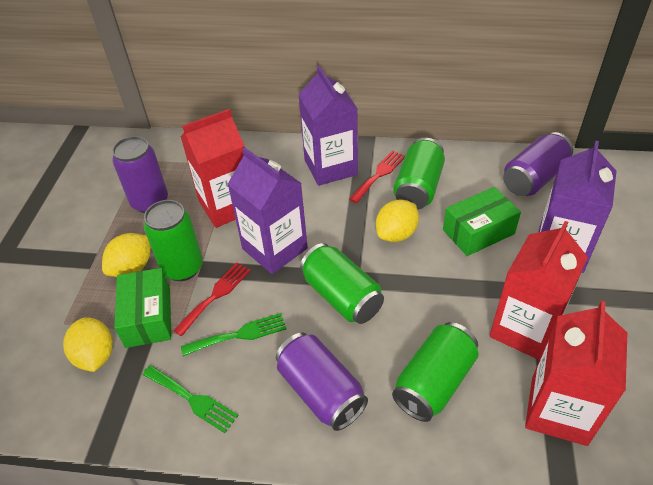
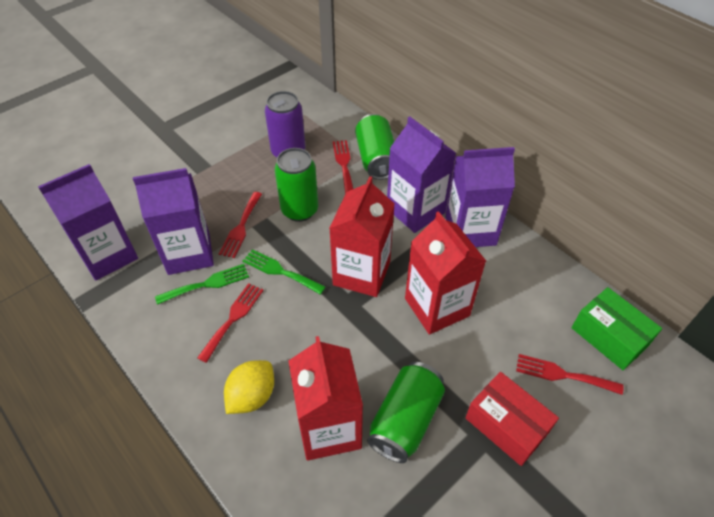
green box: 2 -> 1
green can: 4 -> 3
purple can: 3 -> 1
purple carton: 3 -> 4
red box: 0 -> 1
red fork: 2 -> 4
yellow lemon: 3 -> 1

